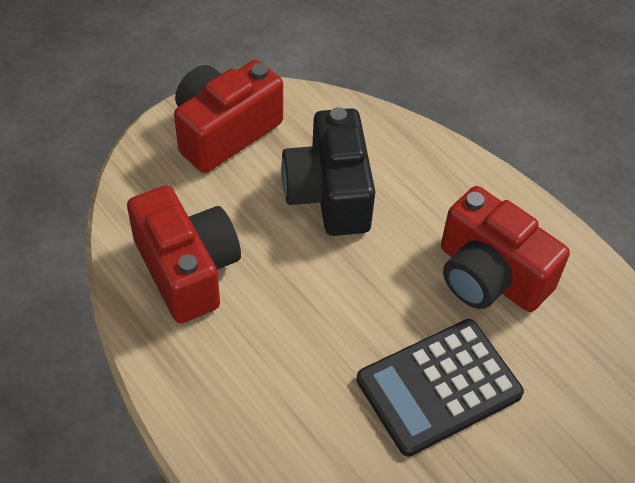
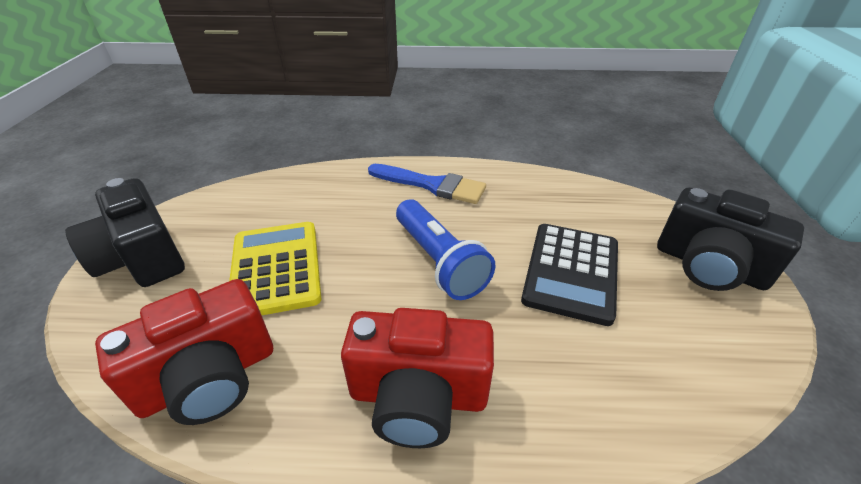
black camera: 1 -> 2
blue brush: 0 -> 1
blue flashlight: 0 -> 1
red camera: 3 -> 2
yellow calculator: 0 -> 1

